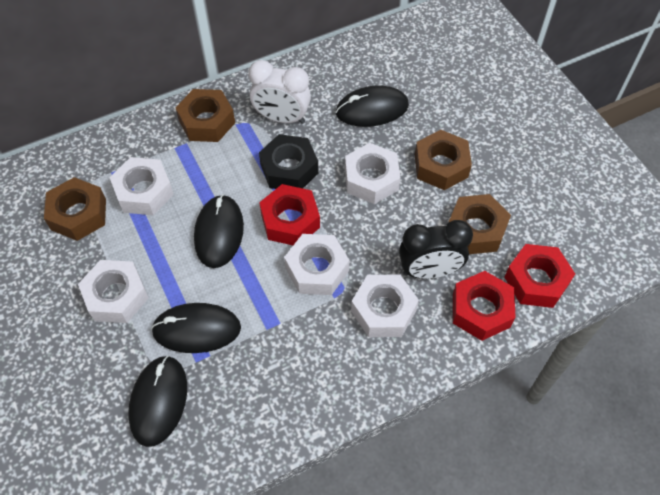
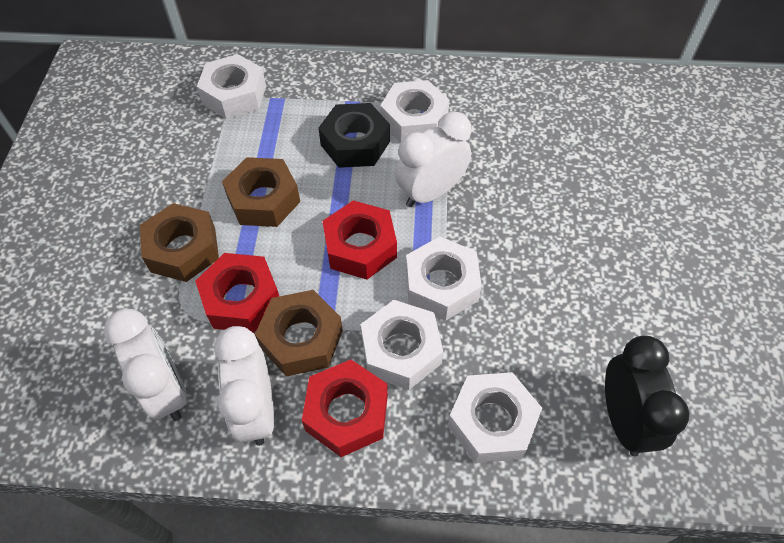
black mouse: 4 -> 0
brown nut: 4 -> 3
white clock: 1 -> 3

